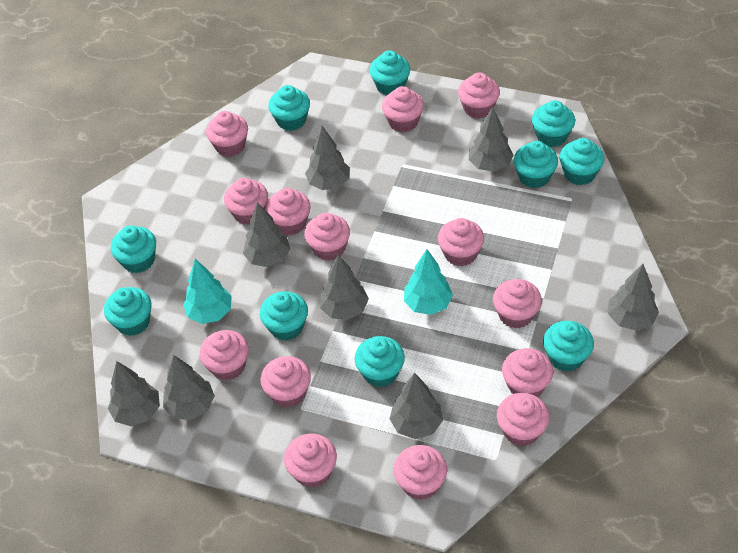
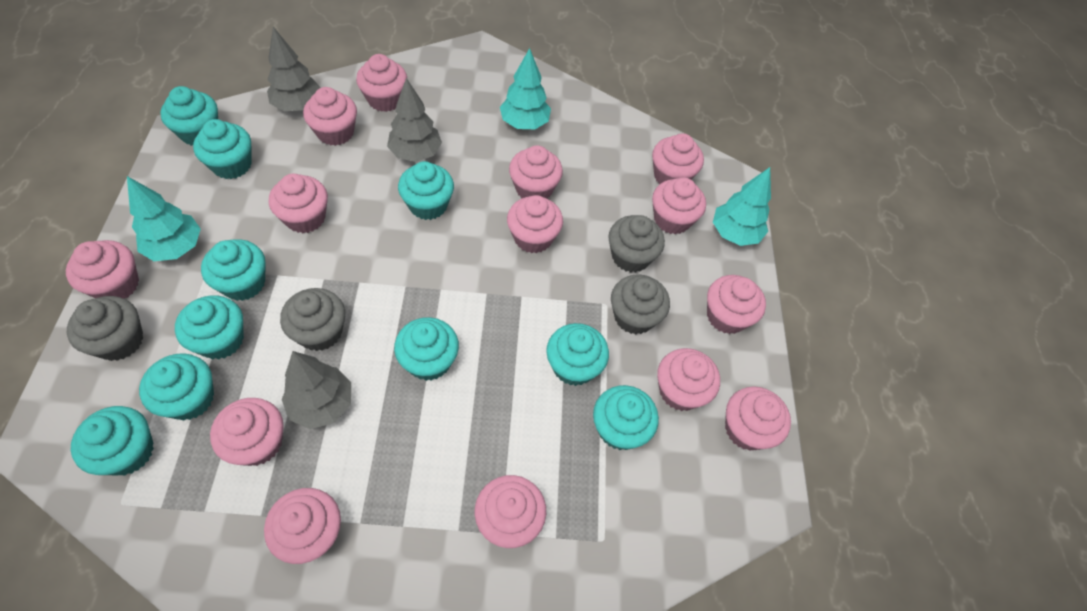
grey cupcake: 0 -> 4
grey tree: 8 -> 3
turquoise tree: 2 -> 3

